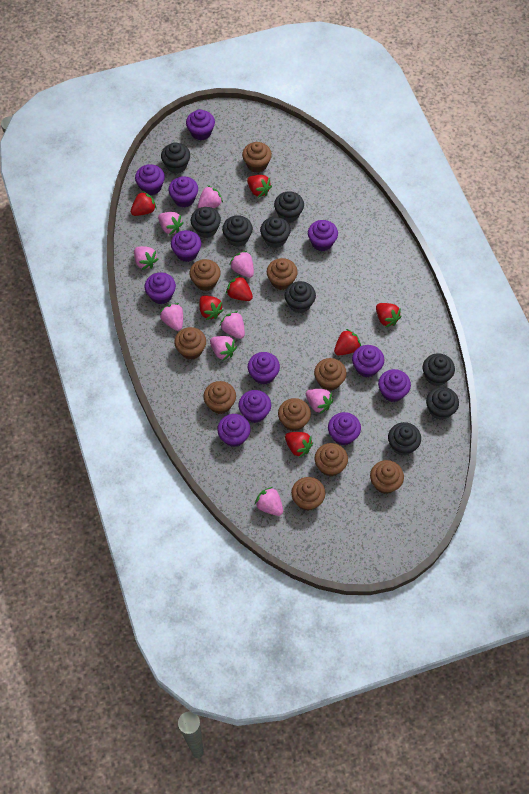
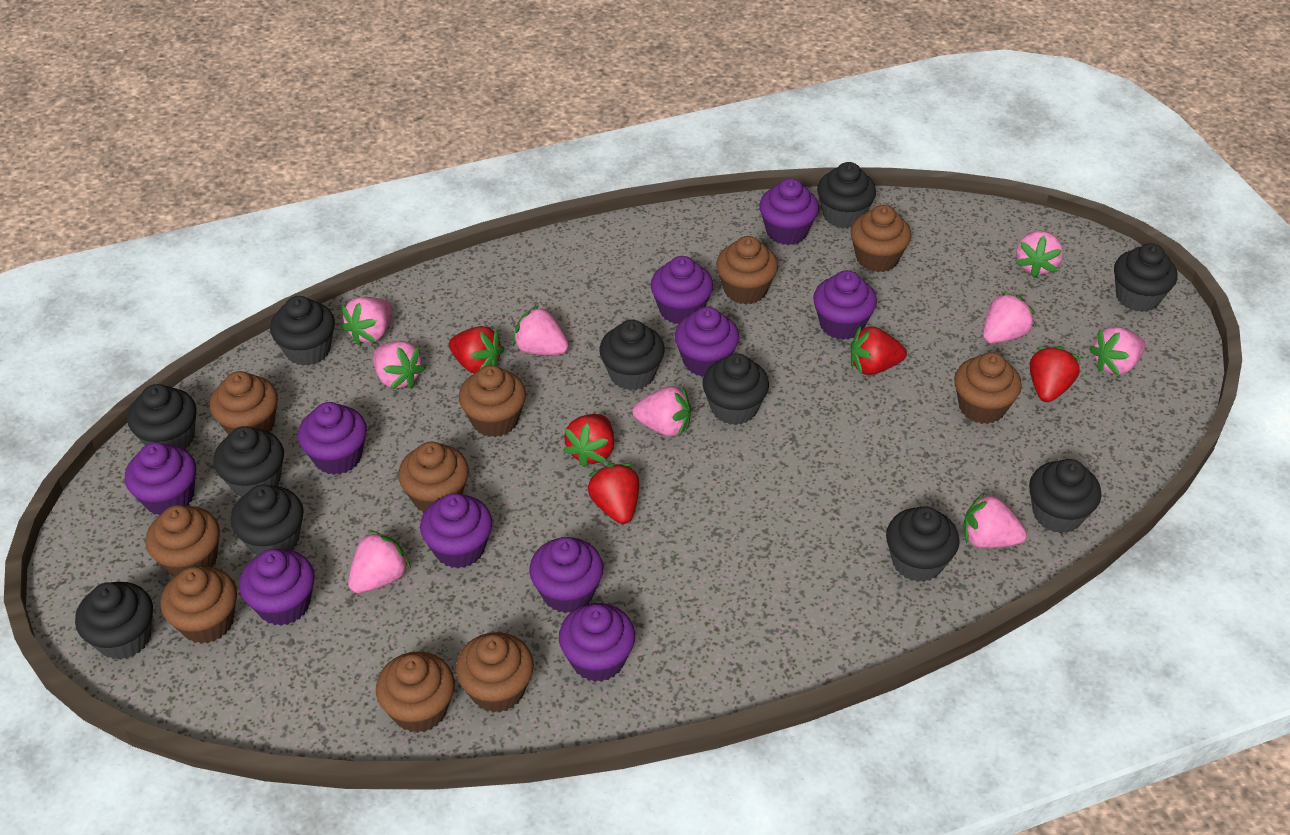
black cupcake: 9 -> 11
purple cupcake: 12 -> 10
red strawberry: 7 -> 5

